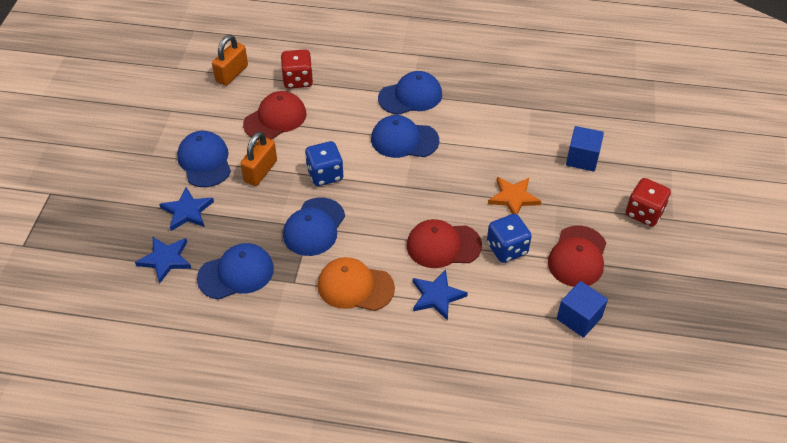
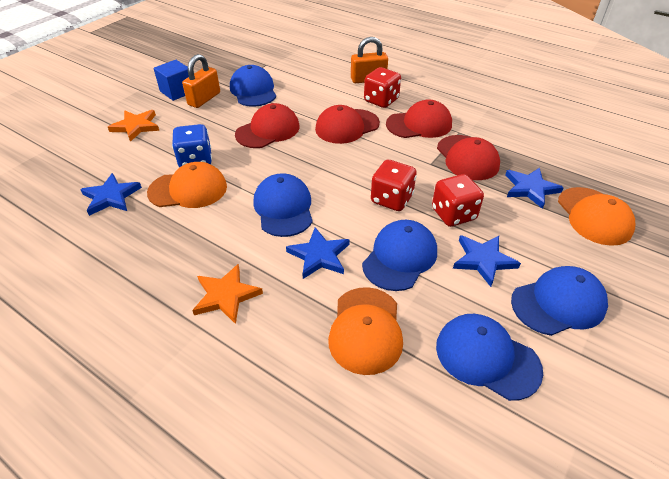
blue cube: 2 -> 1
blue dice: 2 -> 1
blue star: 3 -> 4
orange cap: 1 -> 3
orange star: 1 -> 2
red cap: 3 -> 4
red dice: 2 -> 3

